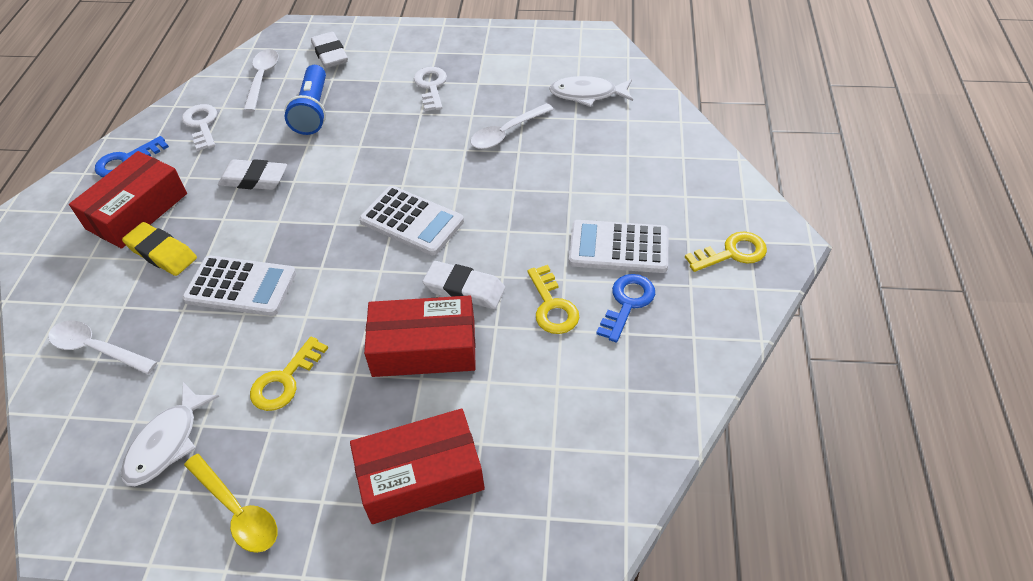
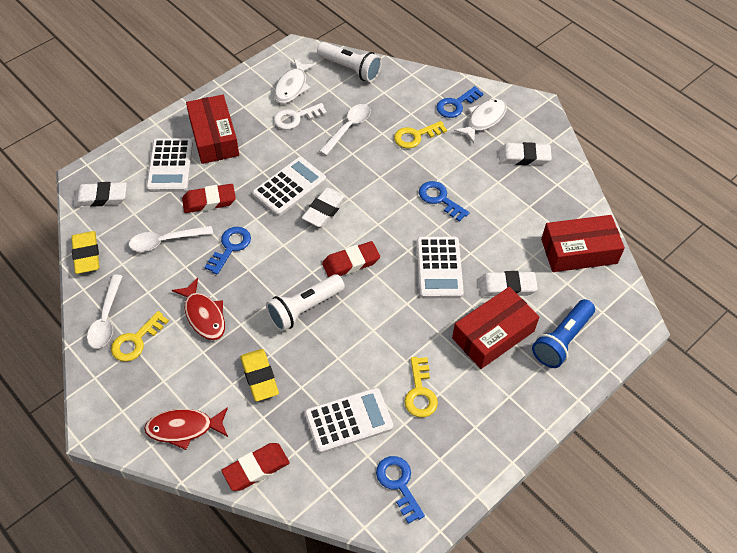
blue key: 2 -> 4
red eraser: 0 -> 3
red fish: 0 -> 2
white calculator: 3 -> 4
white eraser: 3 -> 4
white flashlight: 0 -> 2
white key: 2 -> 1
yellow eraser: 1 -> 2
yellow spoon: 1 -> 0

